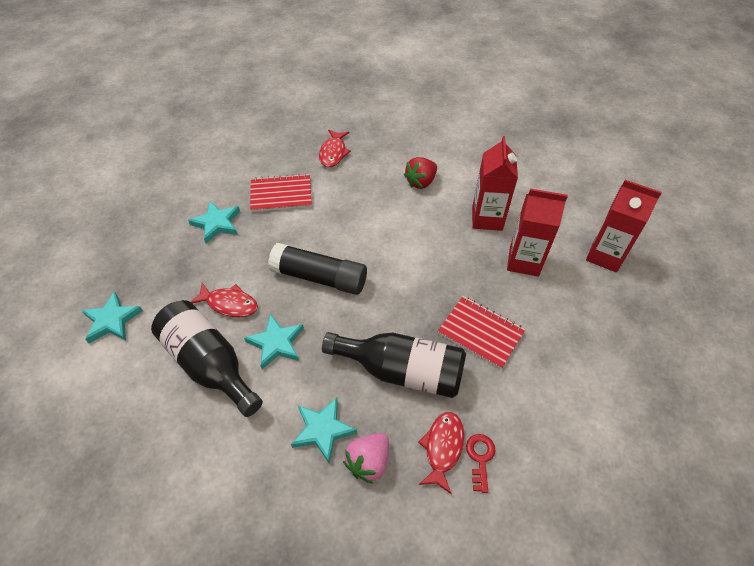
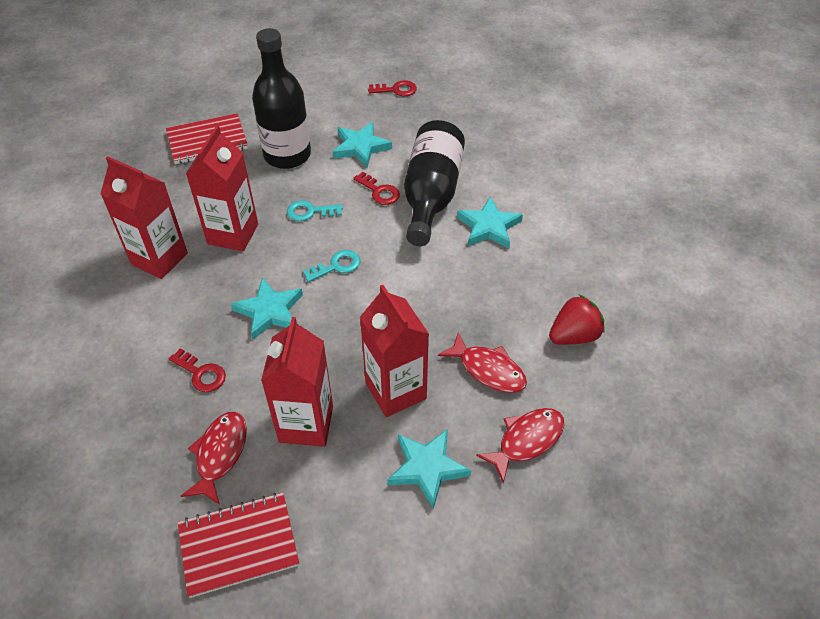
black glue stick: 1 -> 0
pink strawberry: 1 -> 0
red carton: 3 -> 4
red key: 1 -> 3
turquoise key: 0 -> 2

